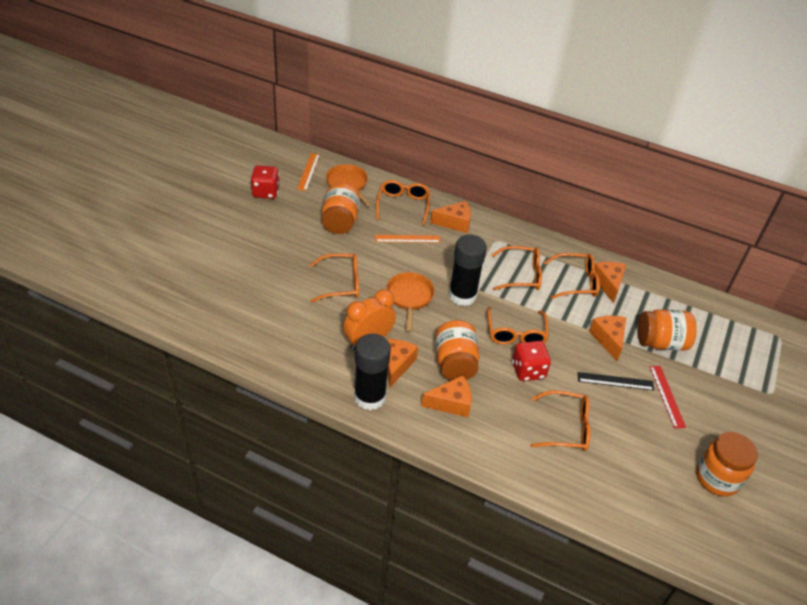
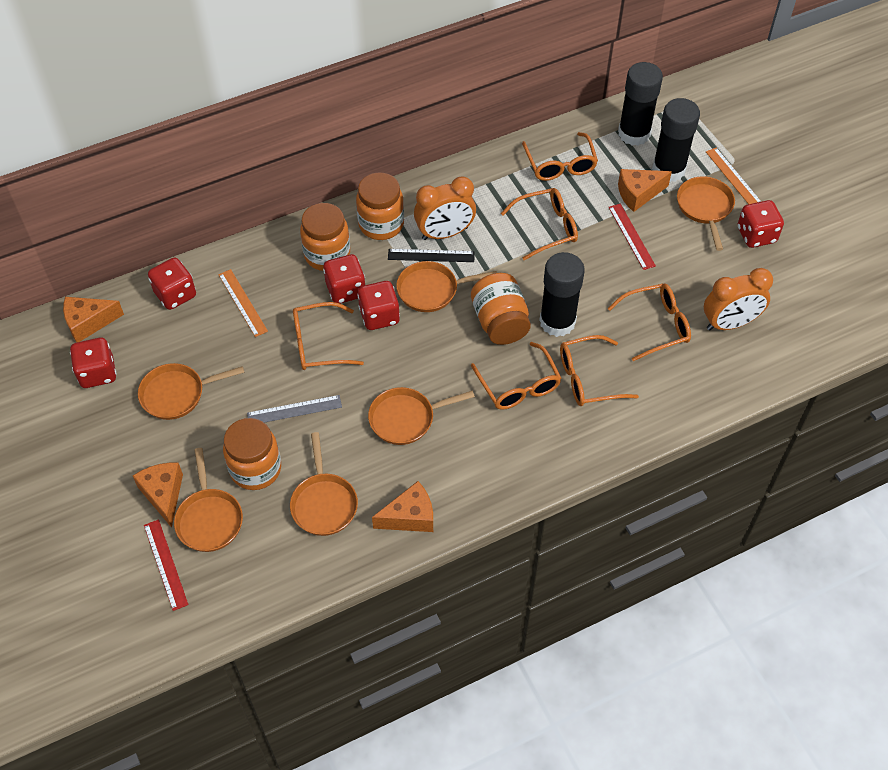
black glue stick: 2 -> 3
grey ruler: 0 -> 1
orange cheese: 5 -> 4
orange clock: 1 -> 2
orange pan: 2 -> 6
red dice: 2 -> 5
red ruler: 1 -> 2

